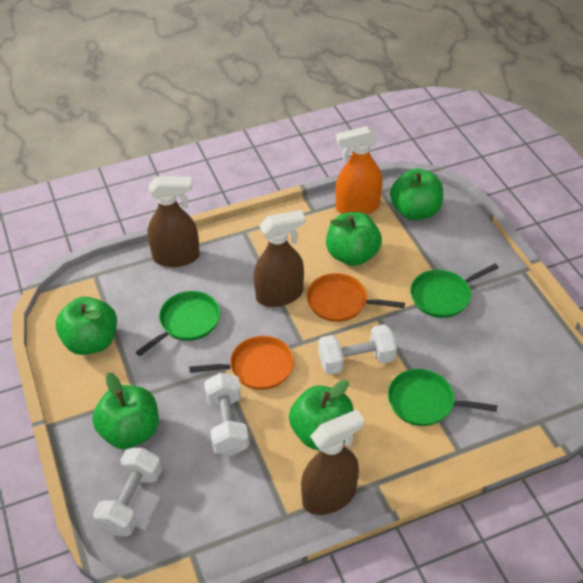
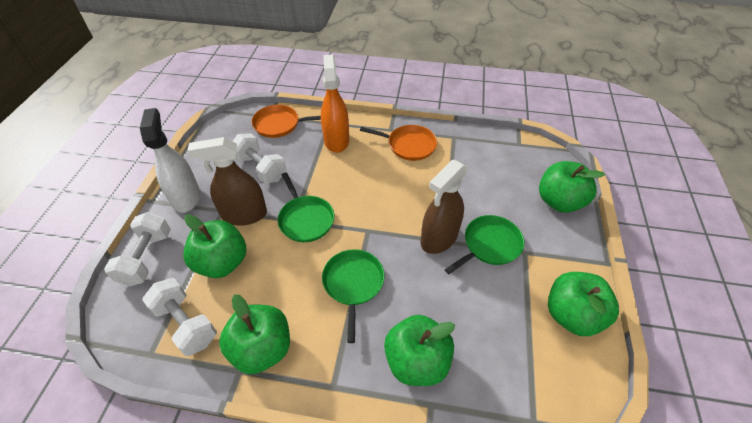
brown spray bottle: 3 -> 2
white spray bottle: 0 -> 1

